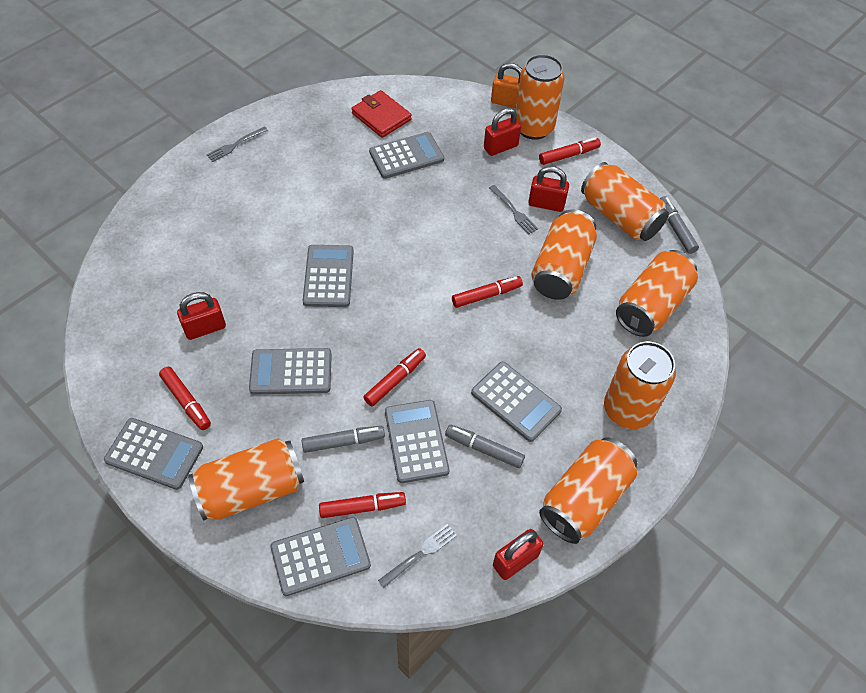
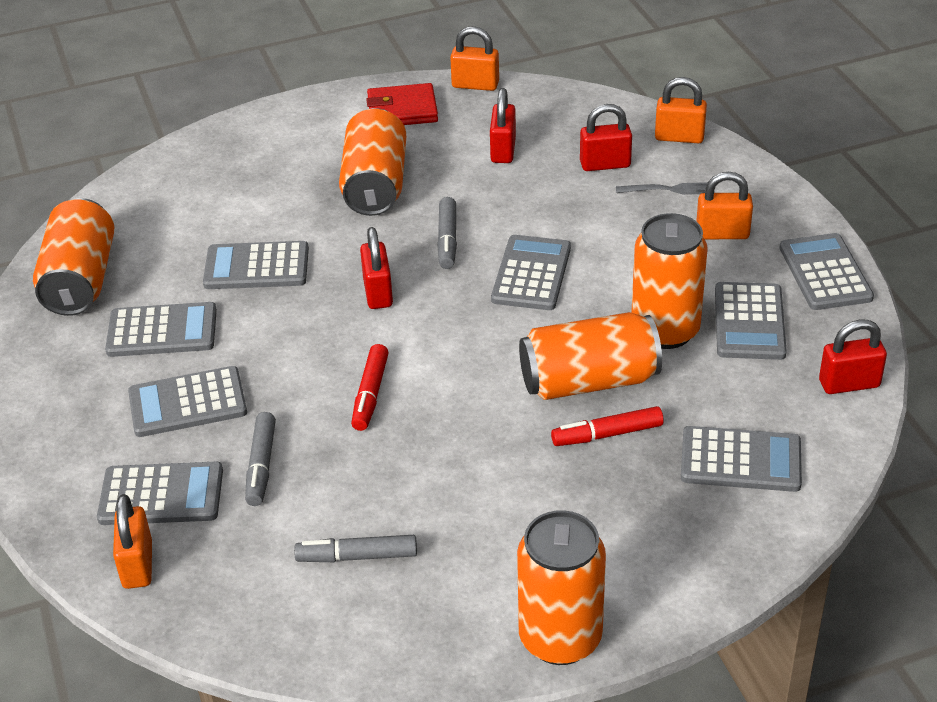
grey calculator: 7 -> 8
grey fork: 3 -> 1
orange can: 7 -> 5
orange padlock: 1 -> 4
red marker: 5 -> 2

